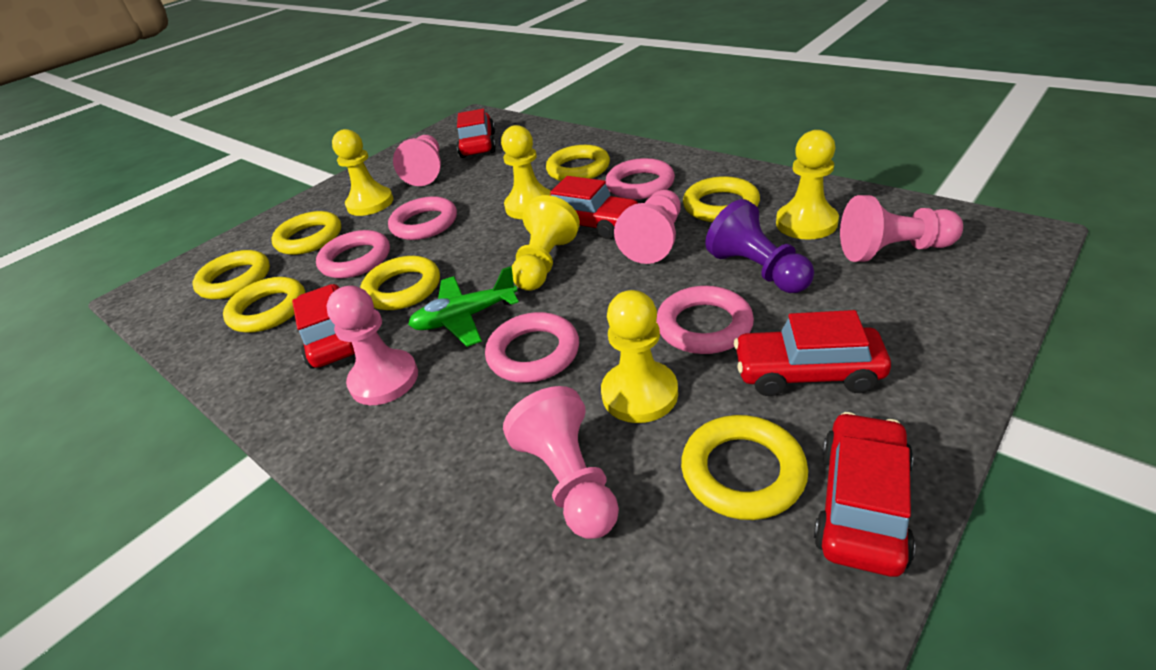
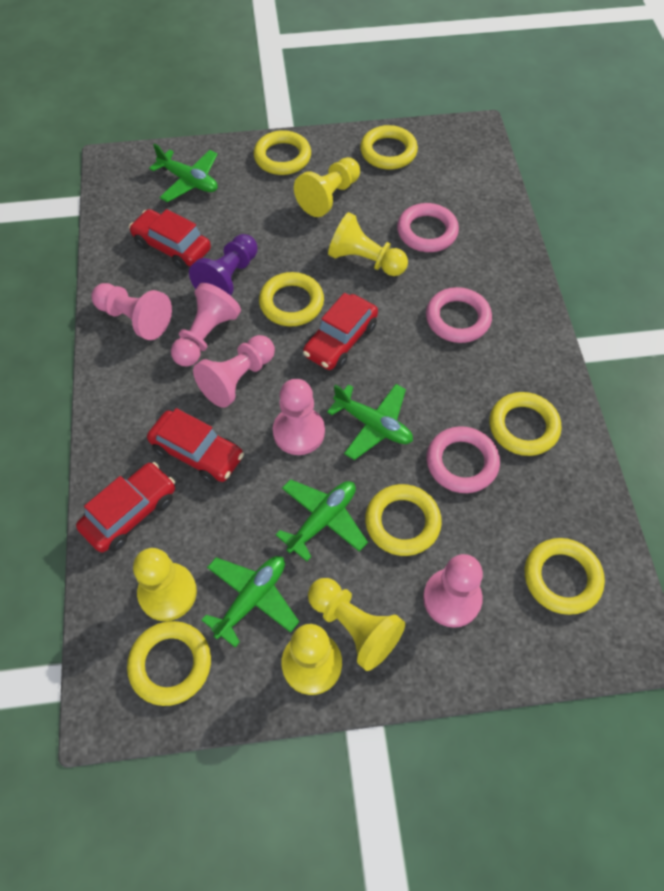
green plane: 1 -> 4
pink ring: 5 -> 3
red car: 5 -> 4

